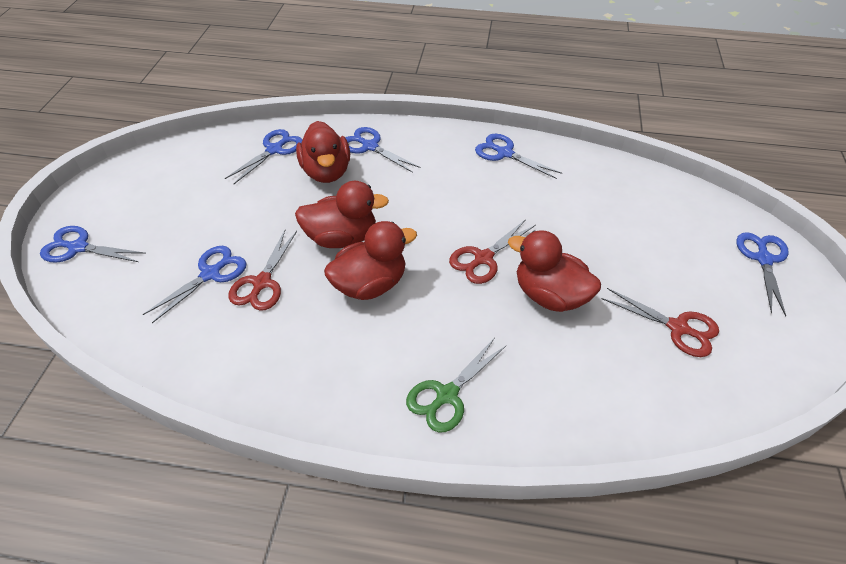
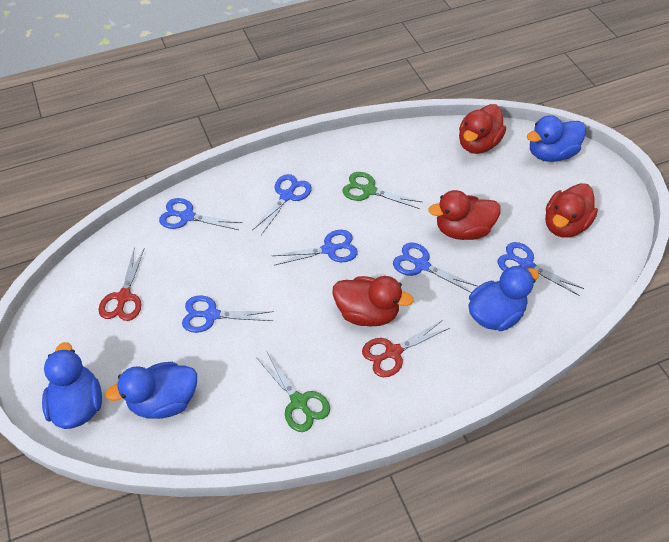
blue duck: 0 -> 4
green scissors: 1 -> 2
red scissors: 3 -> 2

